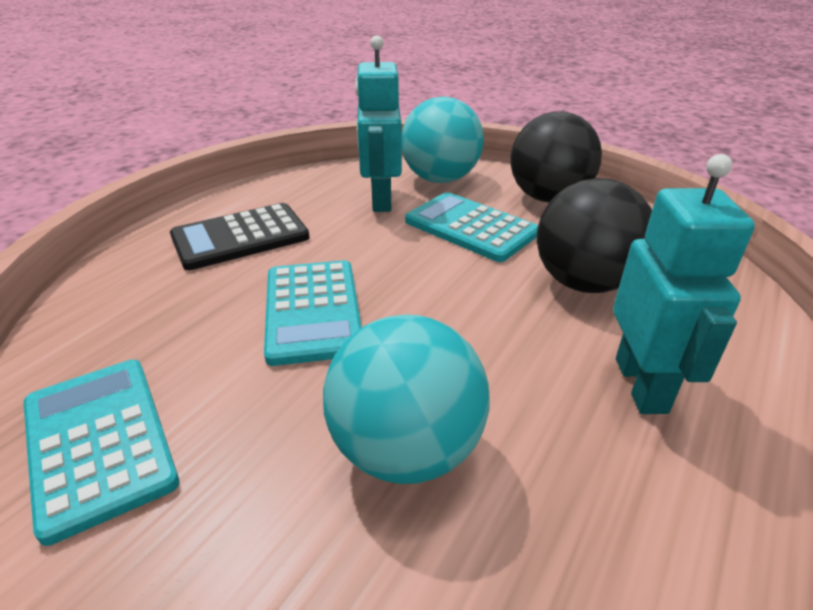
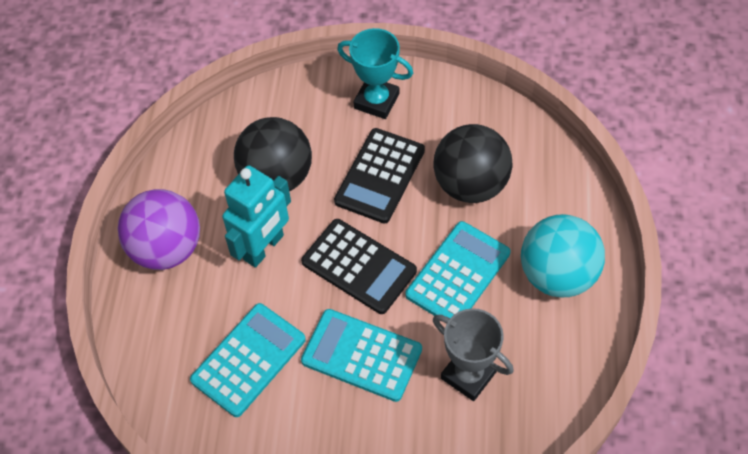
black calculator: 1 -> 2
grey trophy: 0 -> 1
purple ball: 0 -> 1
turquoise ball: 2 -> 1
turquoise robot: 2 -> 1
turquoise trophy: 0 -> 1

